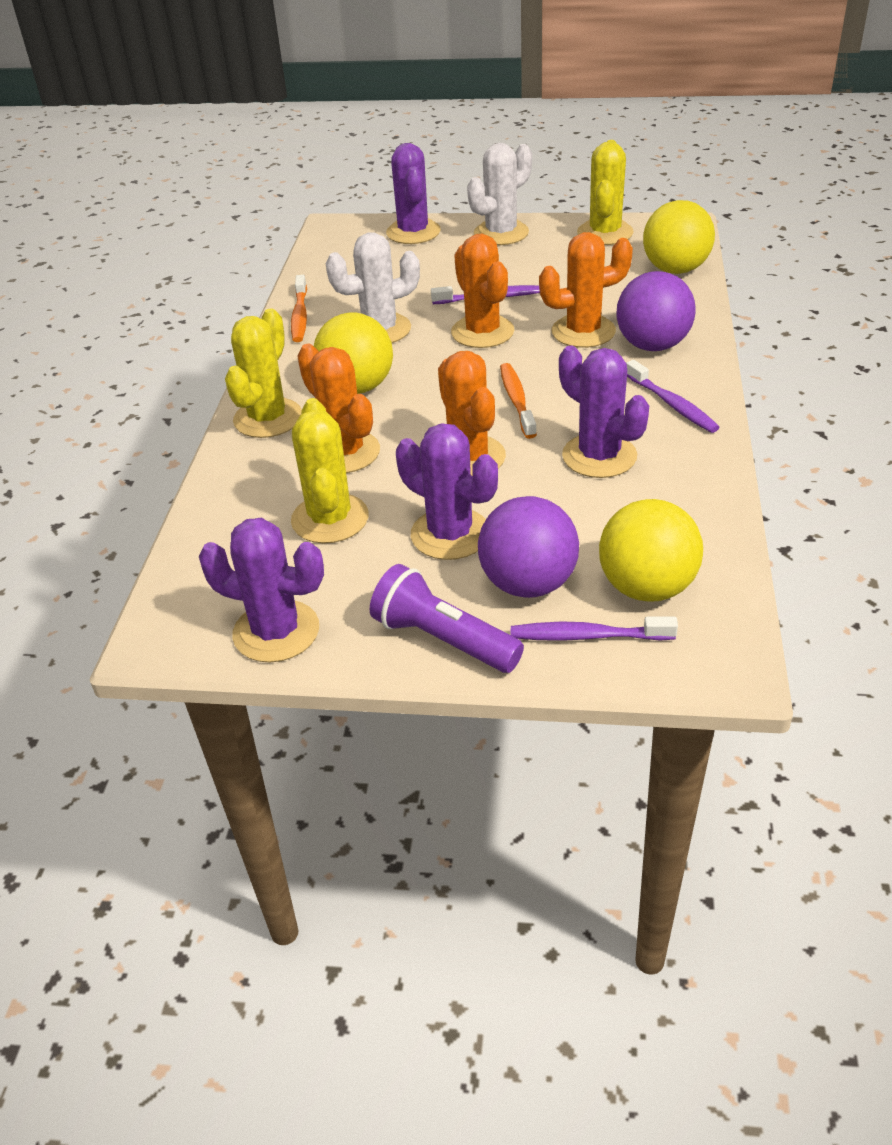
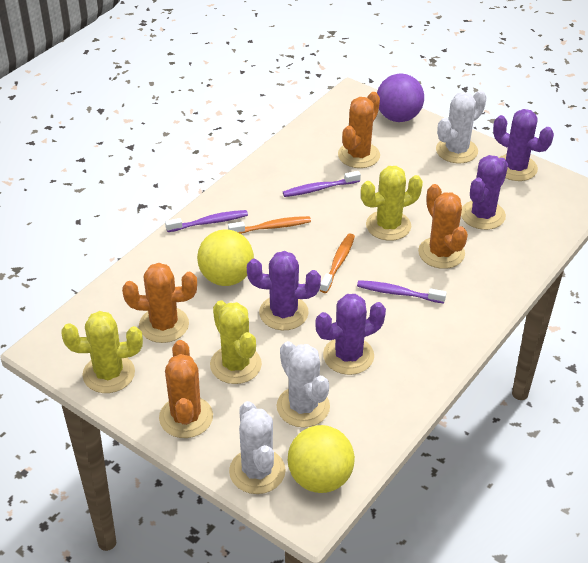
purple ball: 2 -> 1
purple flashlight: 1 -> 0
white cactus: 2 -> 3
yellow ball: 3 -> 2

